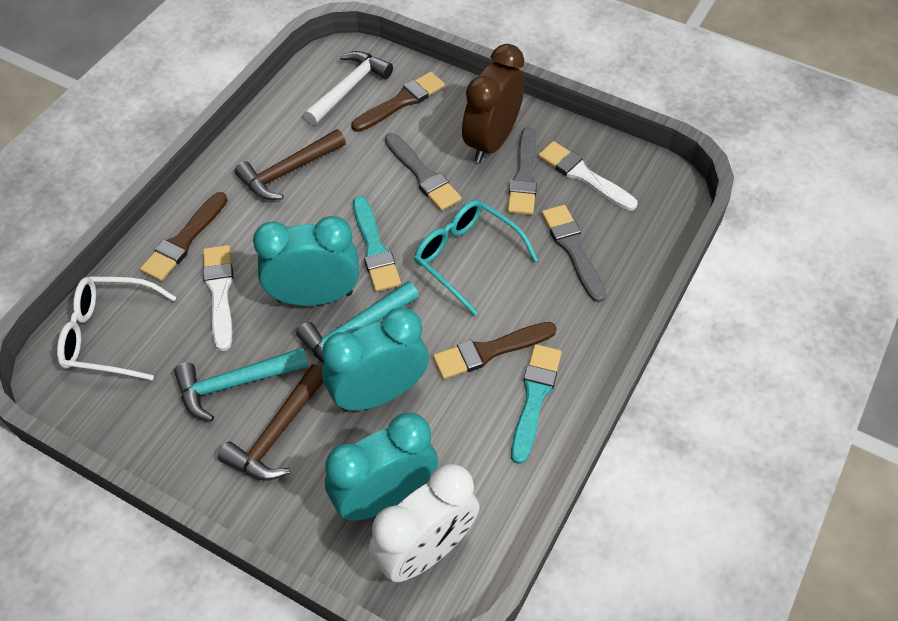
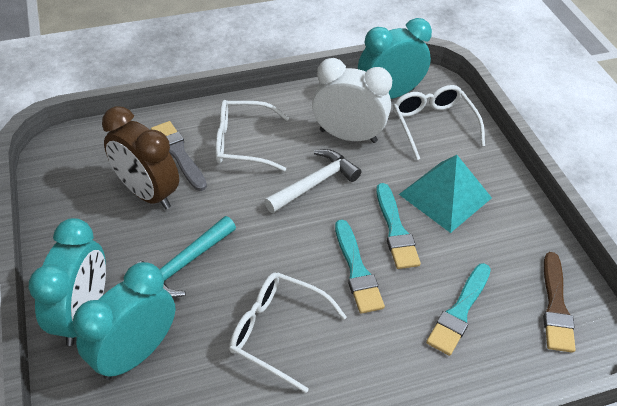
brown brush: 3 -> 1
brown hammer: 2 -> 0
grey brush: 3 -> 1
turquoise brush: 2 -> 3
turquoise glasses: 1 -> 0
turquoise hammer: 2 -> 1
turquoise pyramid: 0 -> 1
white brush: 2 -> 0
white glasses: 1 -> 3

